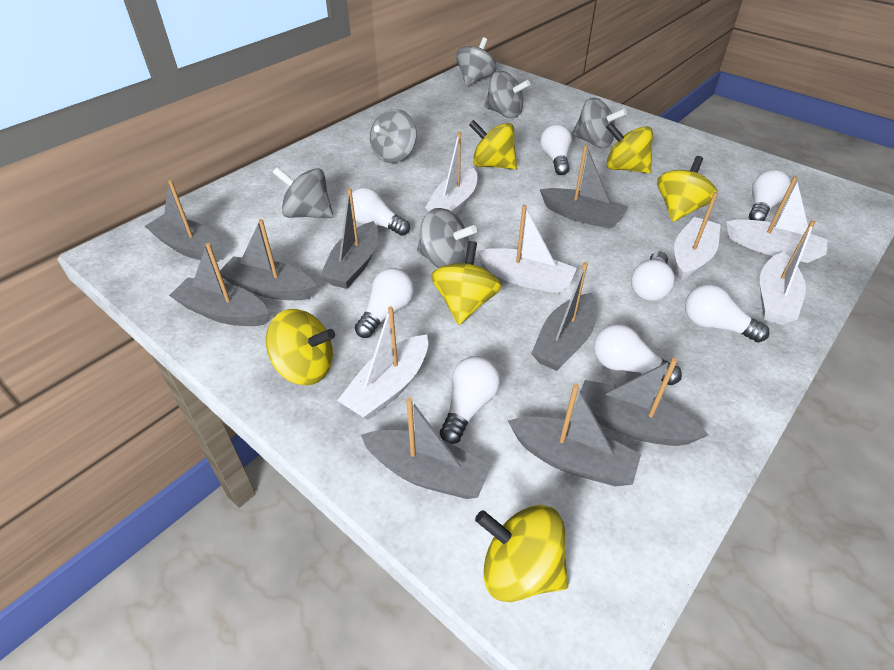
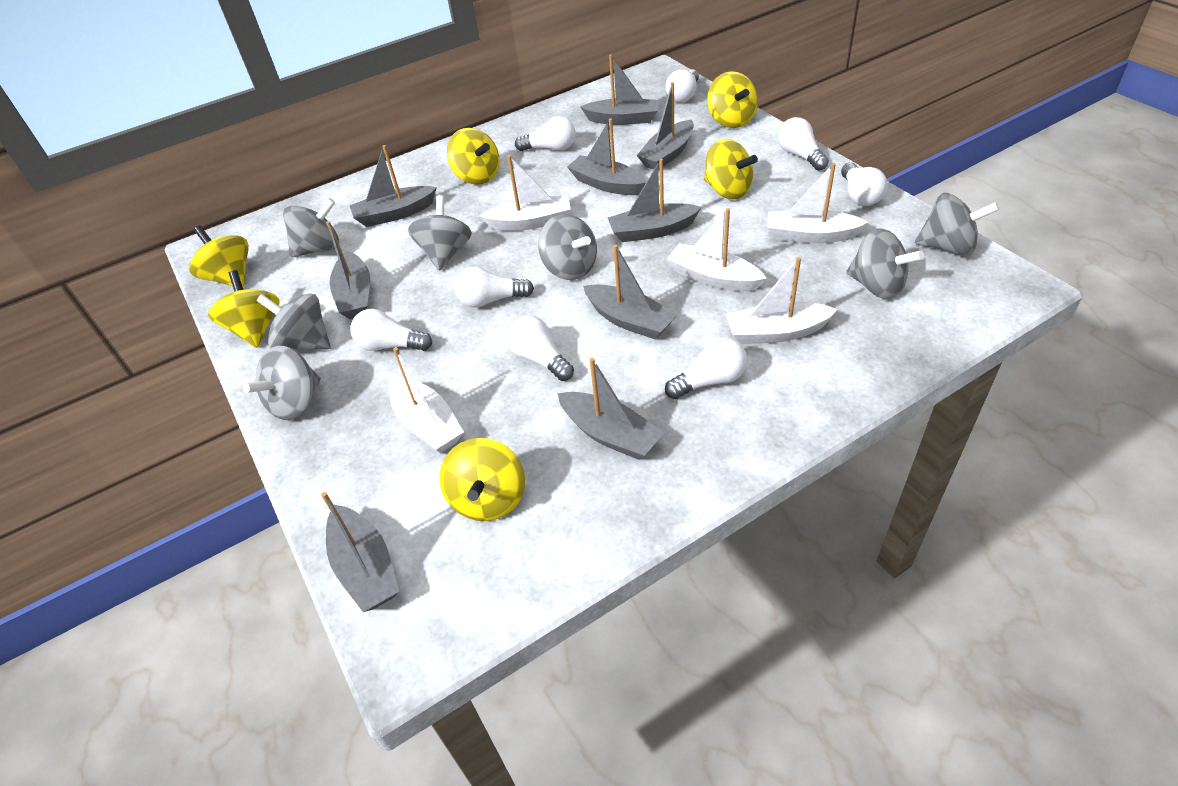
grey spinning top: 6 -> 7
white boat: 6 -> 5

